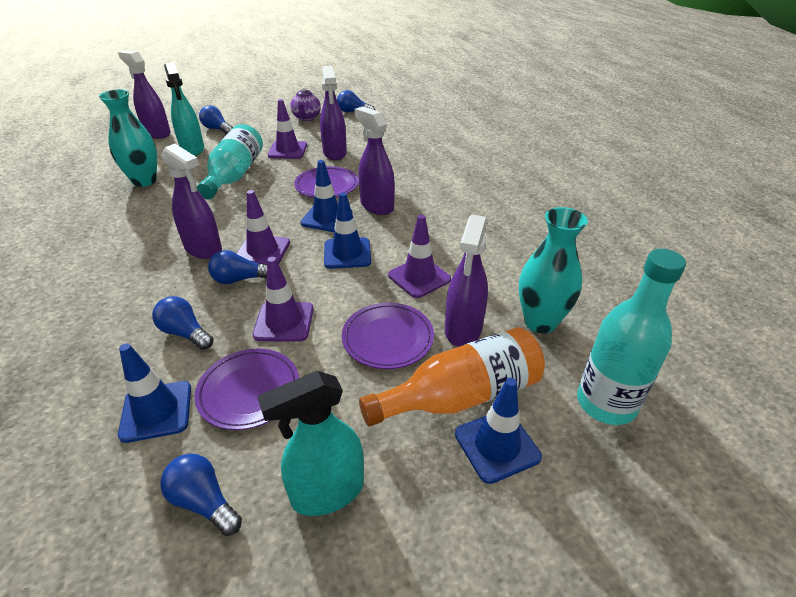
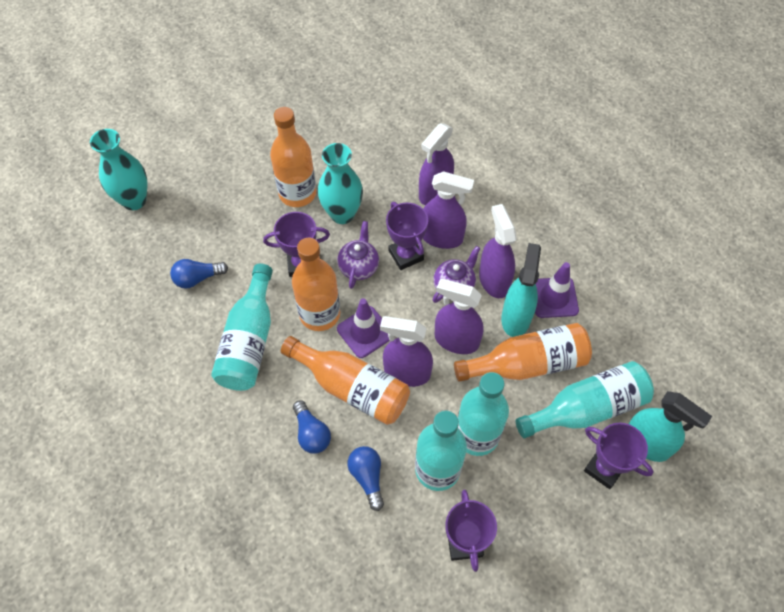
blue light bulb: 5 -> 3
blue traffic cone: 4 -> 0
orange bottle: 1 -> 4
purple plate: 3 -> 0
purple teapot: 1 -> 2
purple traffic cone: 4 -> 2
purple trophy: 0 -> 4
turquoise bottle: 2 -> 4

